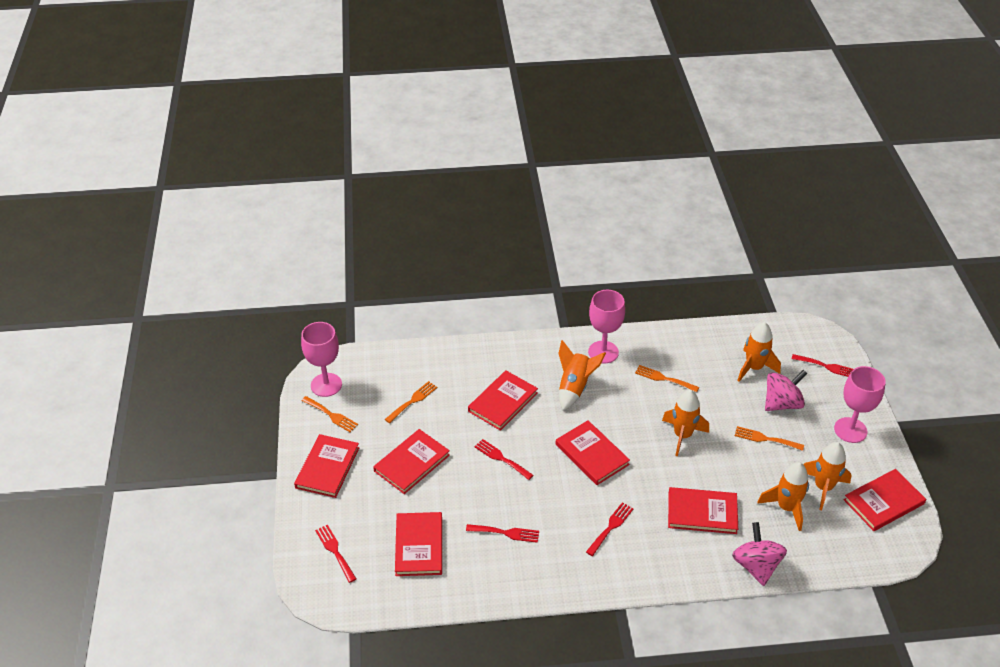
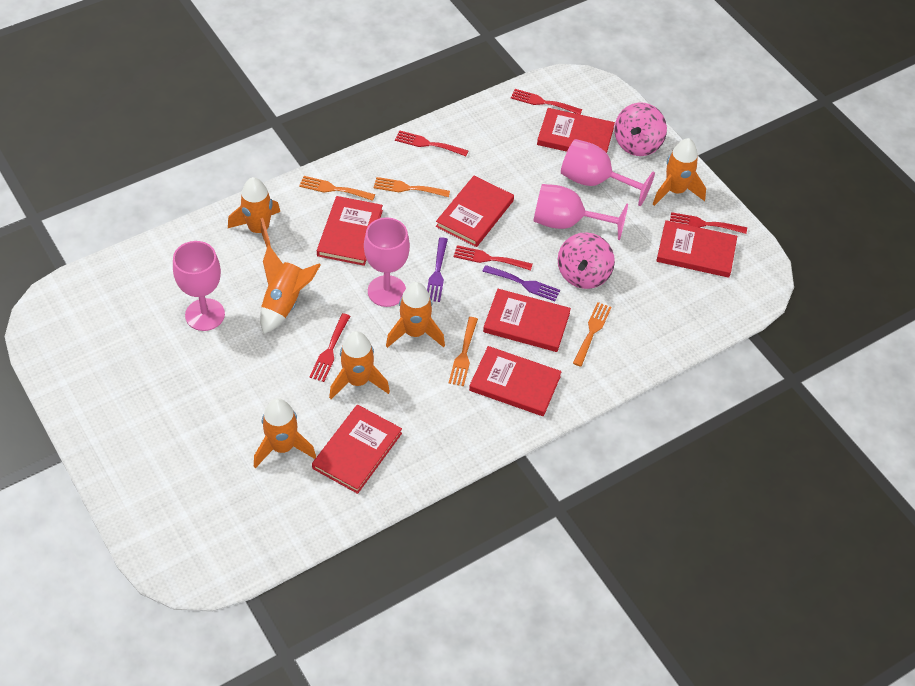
orange rocket: 5 -> 6
pink goblet: 3 -> 4
purple fork: 0 -> 2

